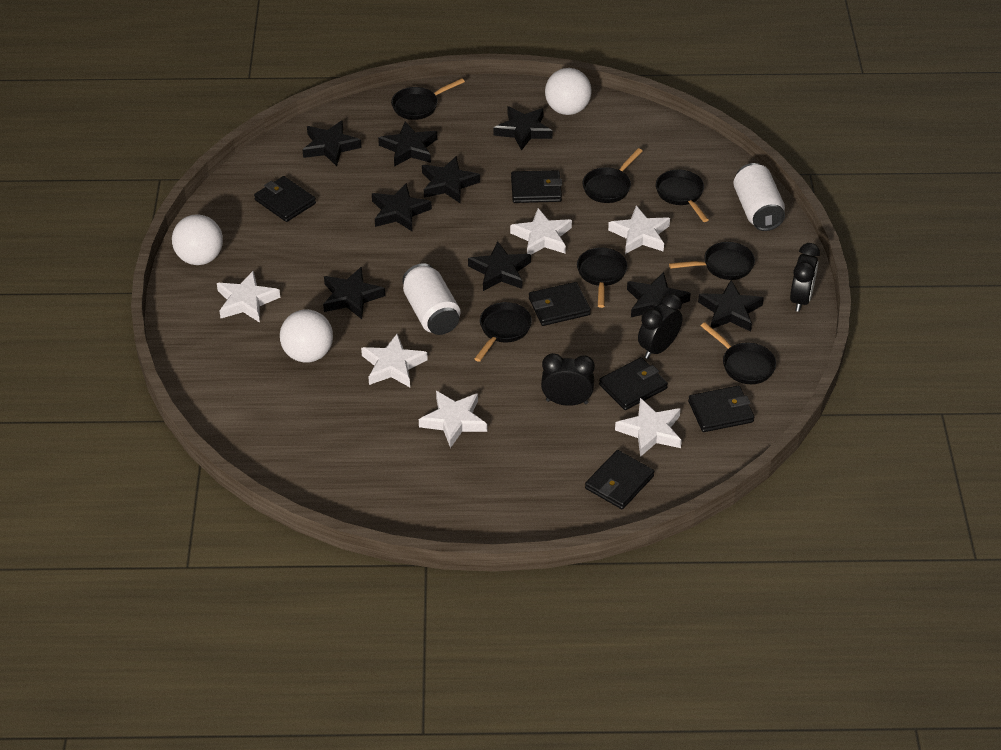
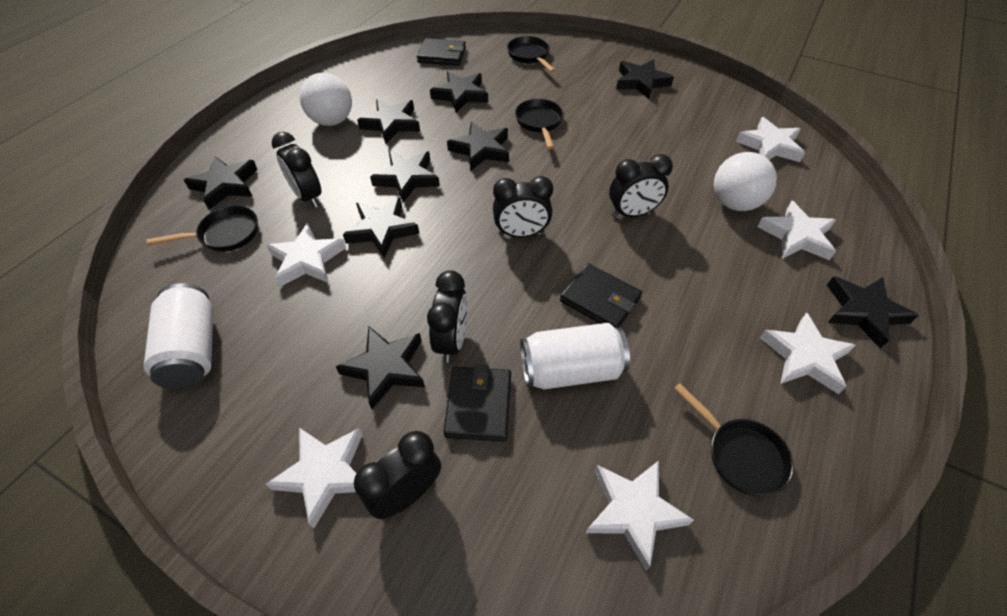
black clock: 3 -> 5
black pan: 7 -> 4
black wallet: 6 -> 3
white ball: 3 -> 2

